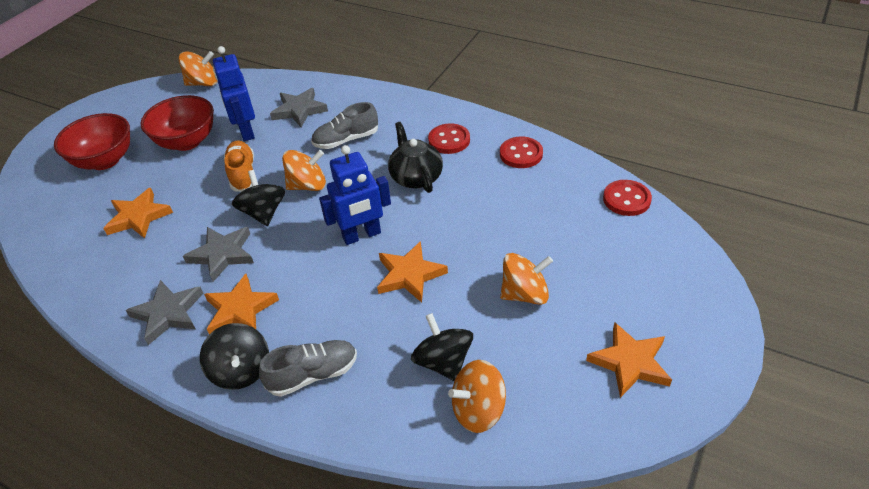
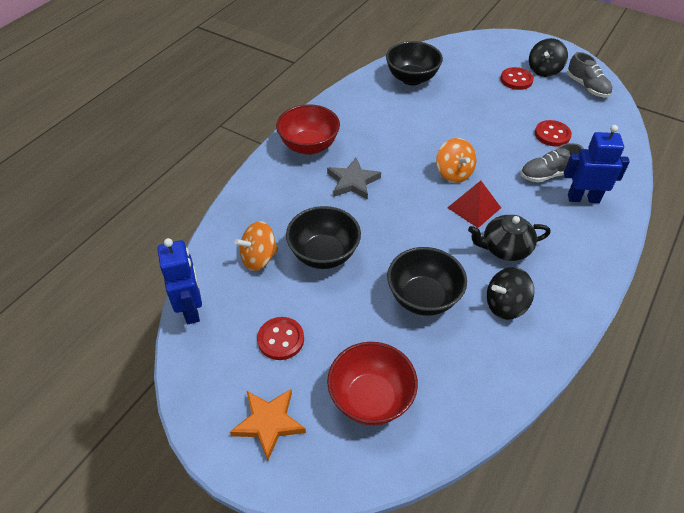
black bowl: 0 -> 3
black spinning top: 3 -> 2
grey star: 3 -> 1
orange shoe: 1 -> 0
orange spinning top: 4 -> 2
orange star: 4 -> 1
red pyramid: 0 -> 1

